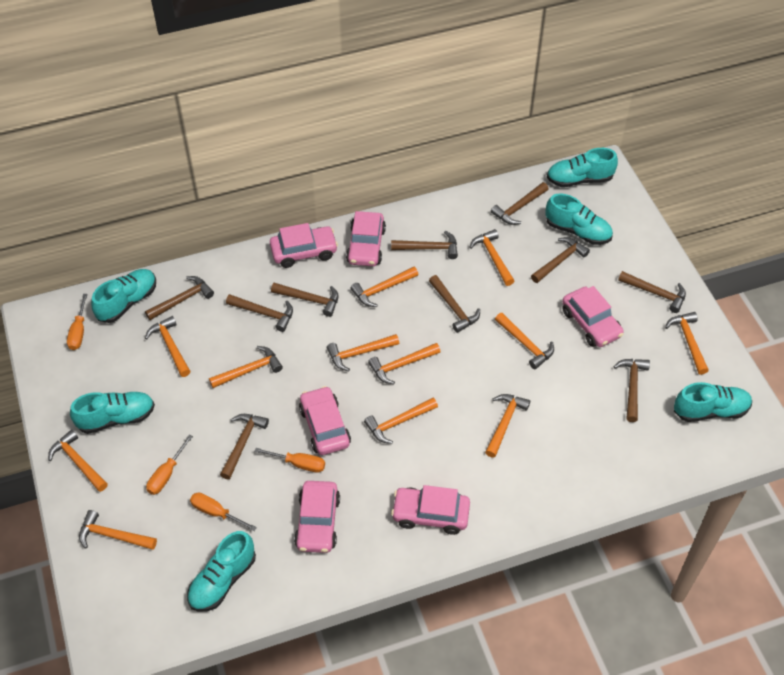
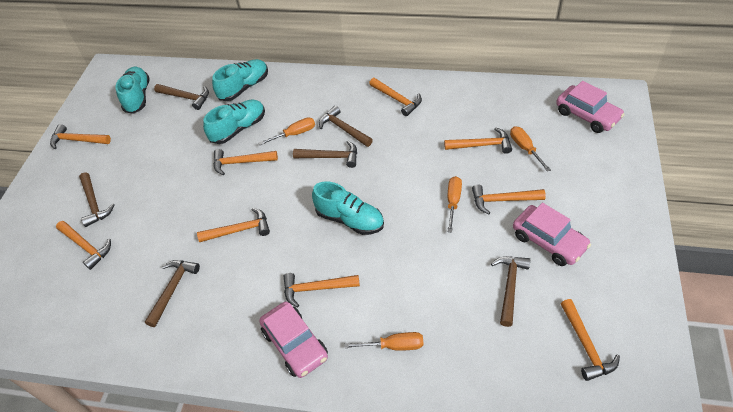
brown hammer: 10 -> 6
orange hammer: 12 -> 9
pink car: 6 -> 3
turquoise shoe: 6 -> 4

